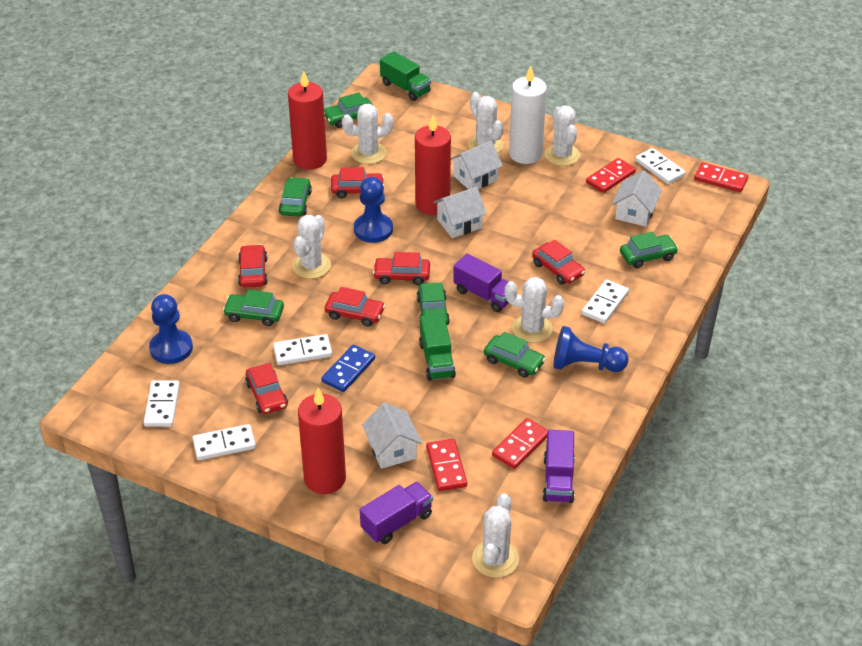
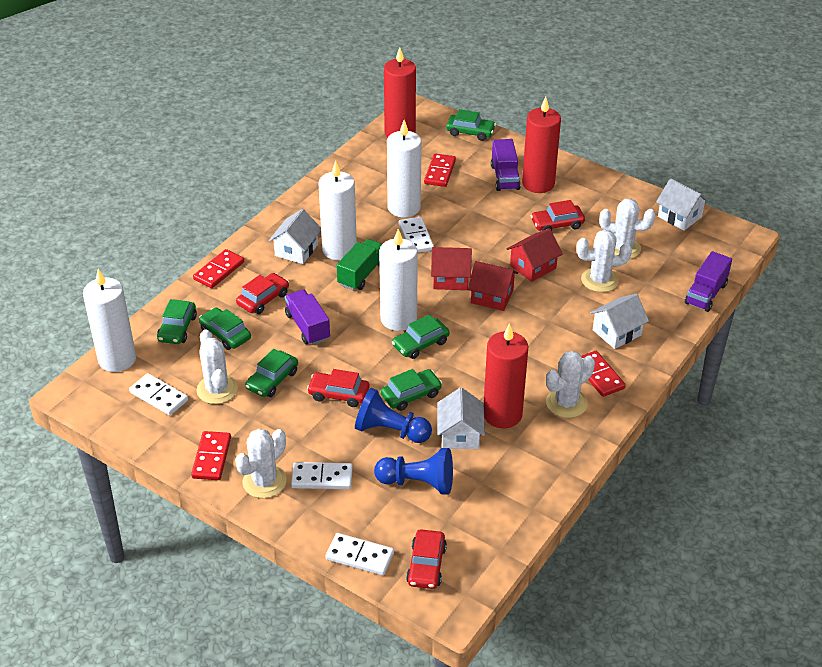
blue domino: 1 -> 0
blue pawn: 3 -> 2
green truck: 2 -> 1
red car: 6 -> 4
red house: 0 -> 3
white cactus: 6 -> 5
white candle: 1 -> 4
white domino: 5 -> 4

